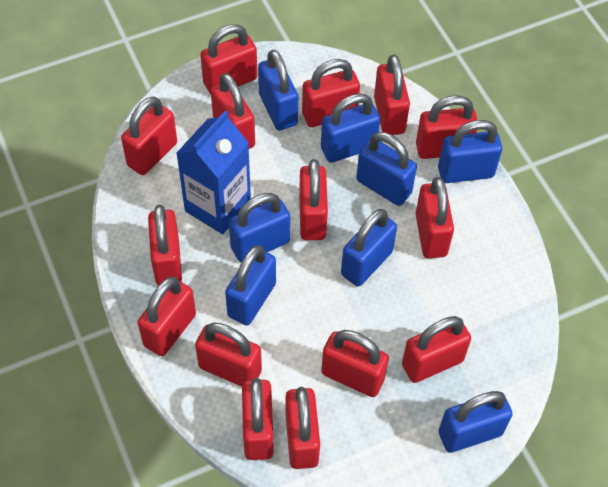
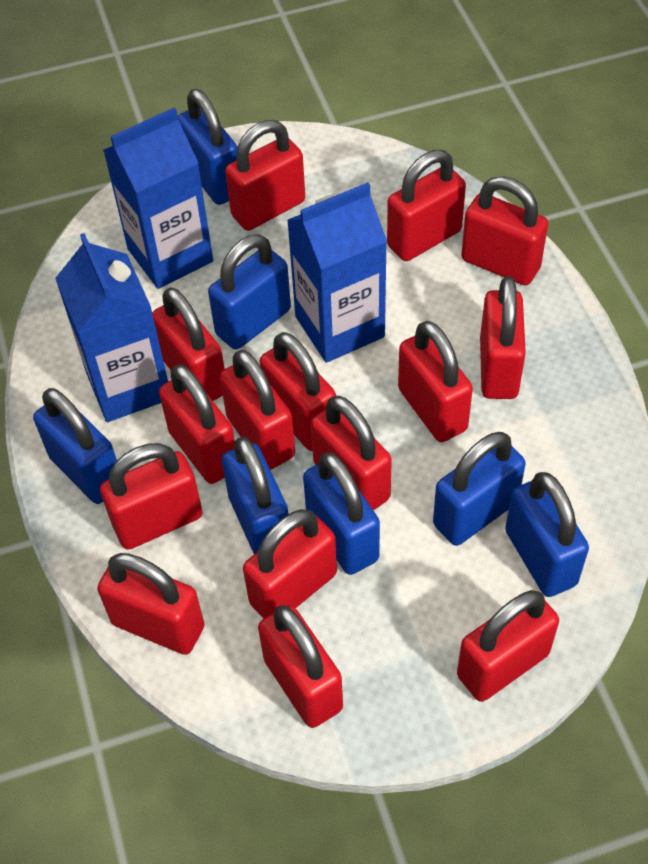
blue carton: 1 -> 3
blue padlock: 8 -> 7

